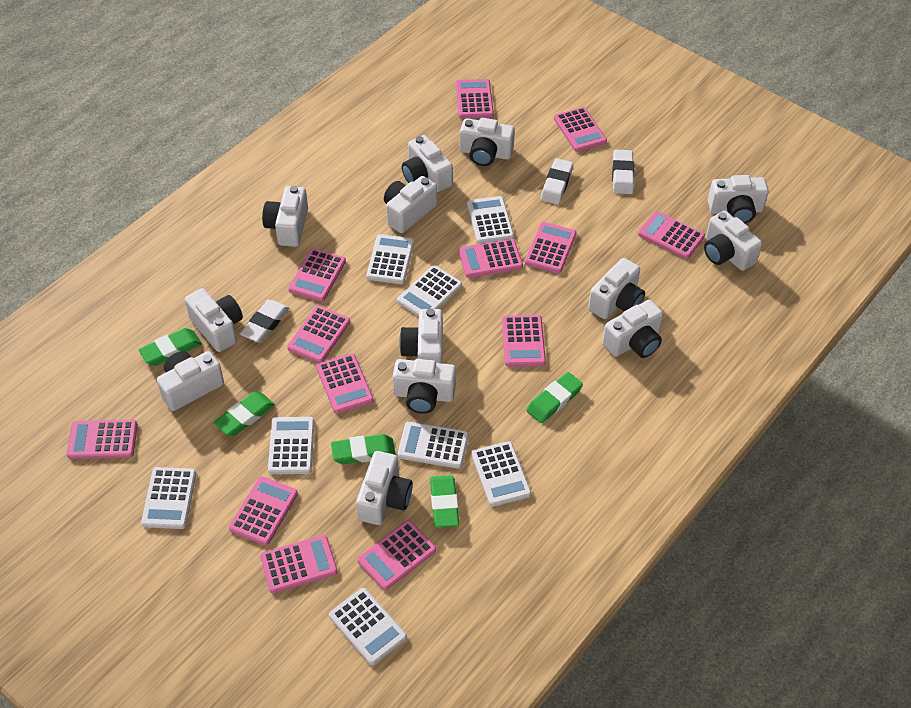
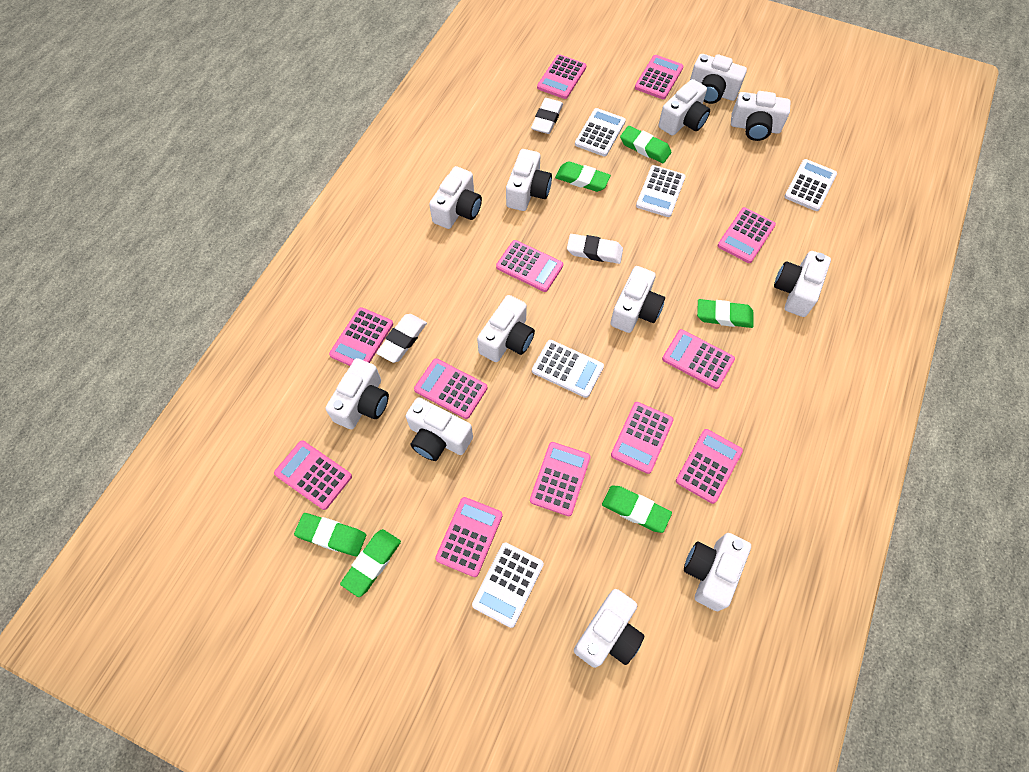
green eraser: 5 -> 6
pink calculator: 13 -> 12
white calculator: 8 -> 5
white camera: 13 -> 12

